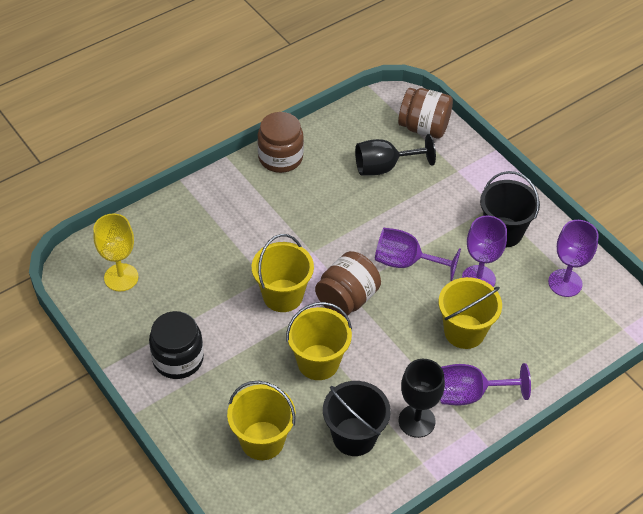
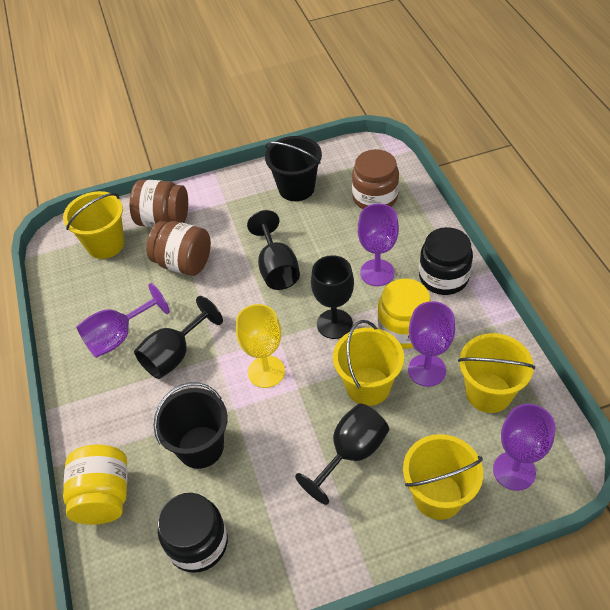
black goblet: 2 -> 4
black jar: 1 -> 2
yellow jar: 0 -> 2

